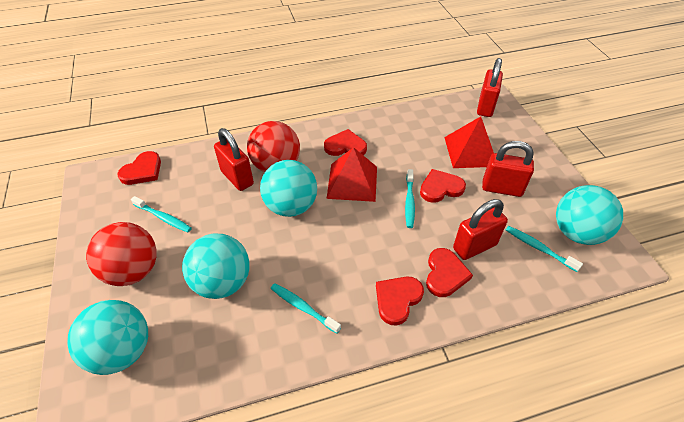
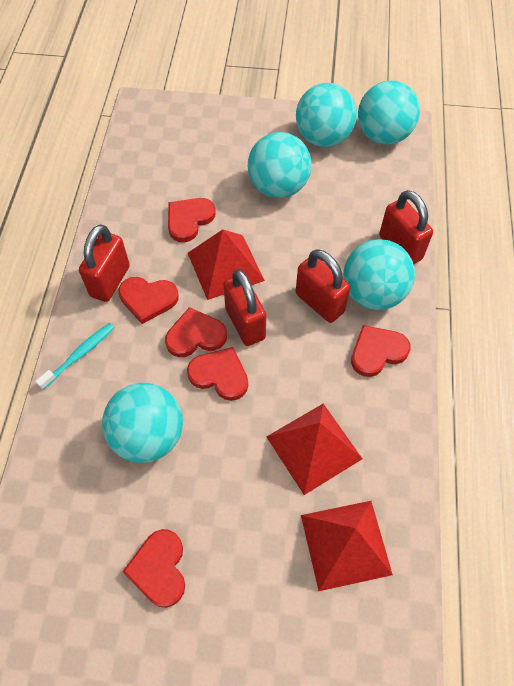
red ball: 2 -> 0
red heart: 5 -> 6
red pyramid: 2 -> 3
turquoise ball: 4 -> 5
turquoise toothbrush: 4 -> 1

